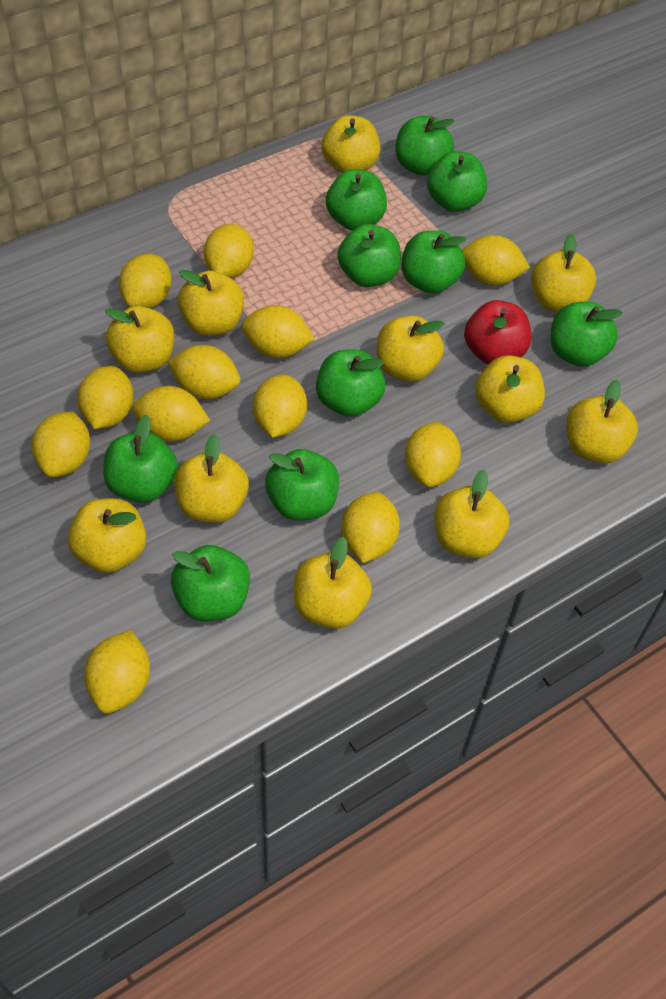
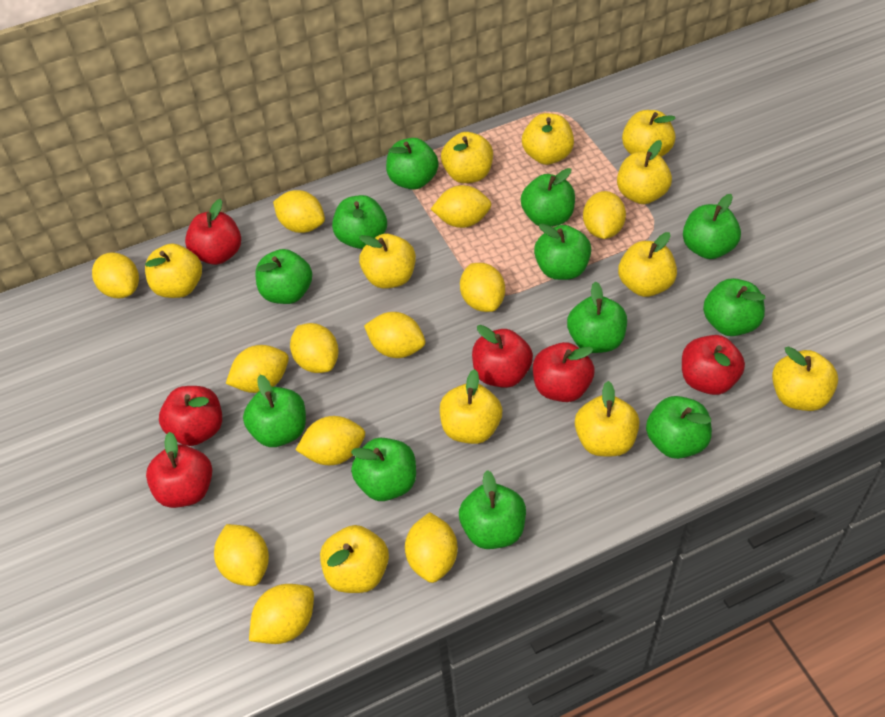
green apple: 10 -> 12
red apple: 1 -> 6

